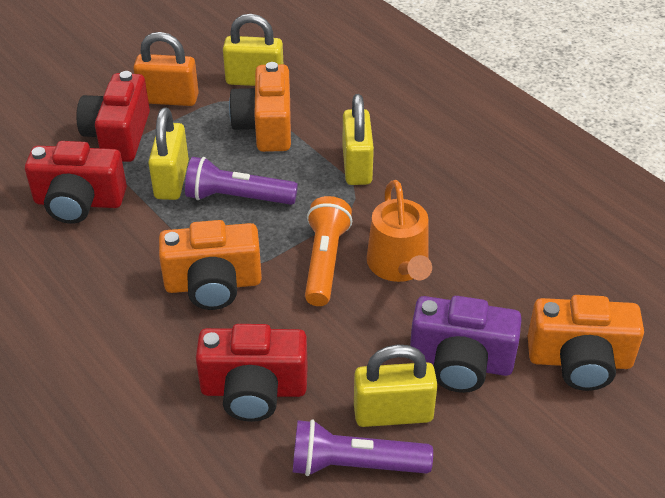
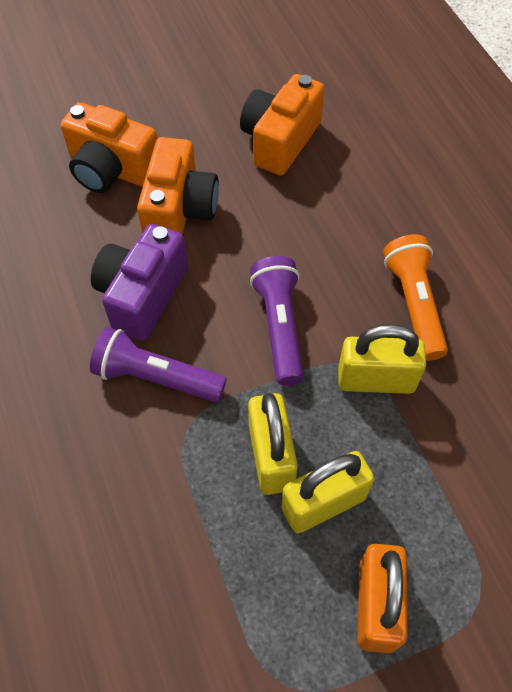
orange watering can: 1 -> 0
red camera: 3 -> 0
yellow padlock: 4 -> 3

